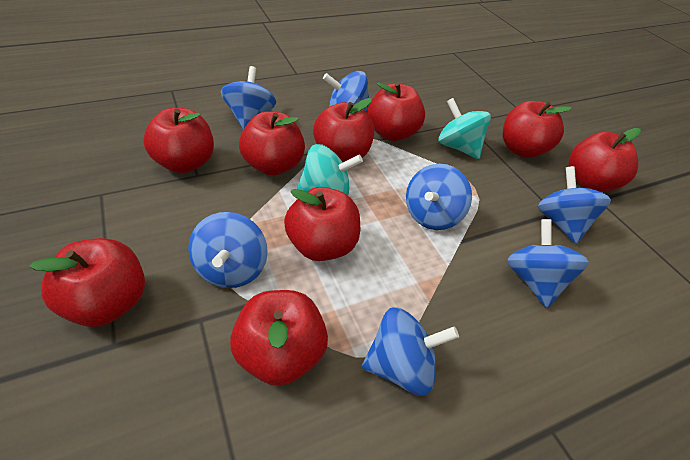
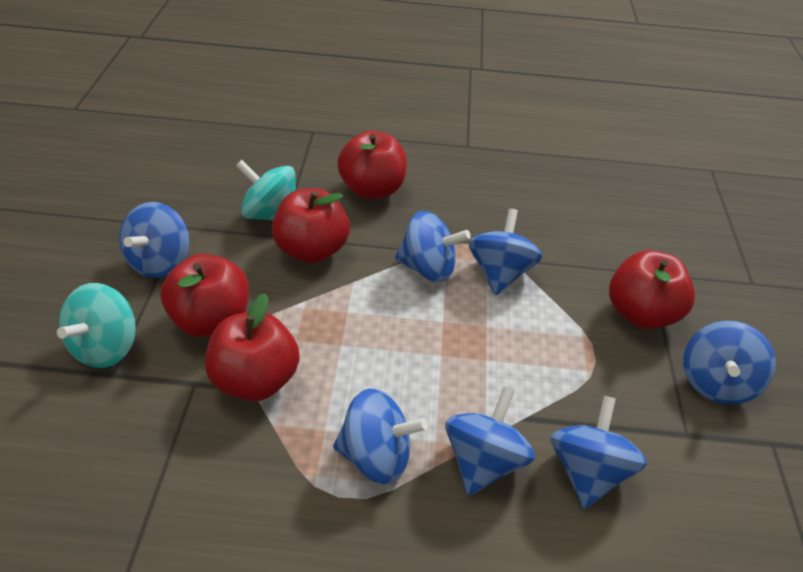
red apple: 9 -> 5

